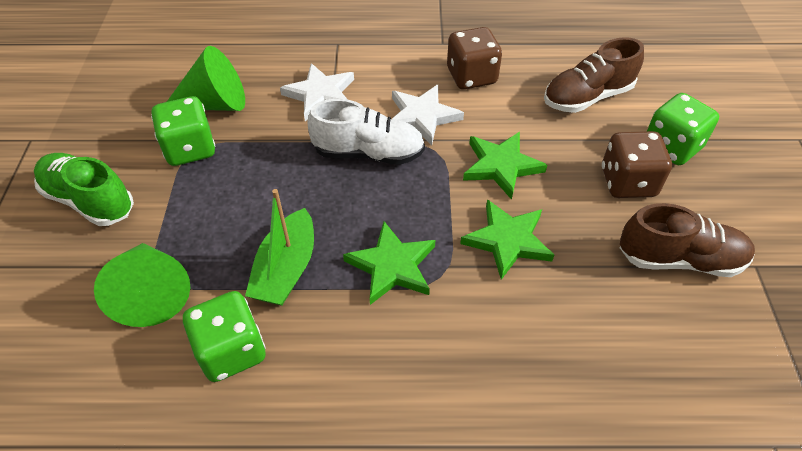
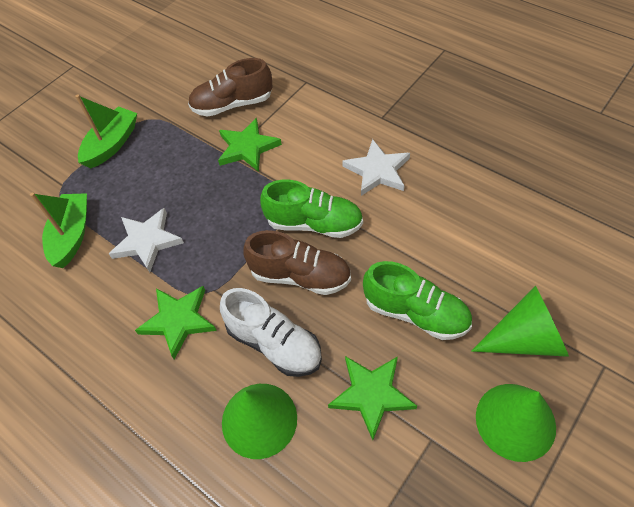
brown dice: 2 -> 0
green boat: 1 -> 2
green cone: 2 -> 3
green dice: 3 -> 0
green shoe: 1 -> 2

